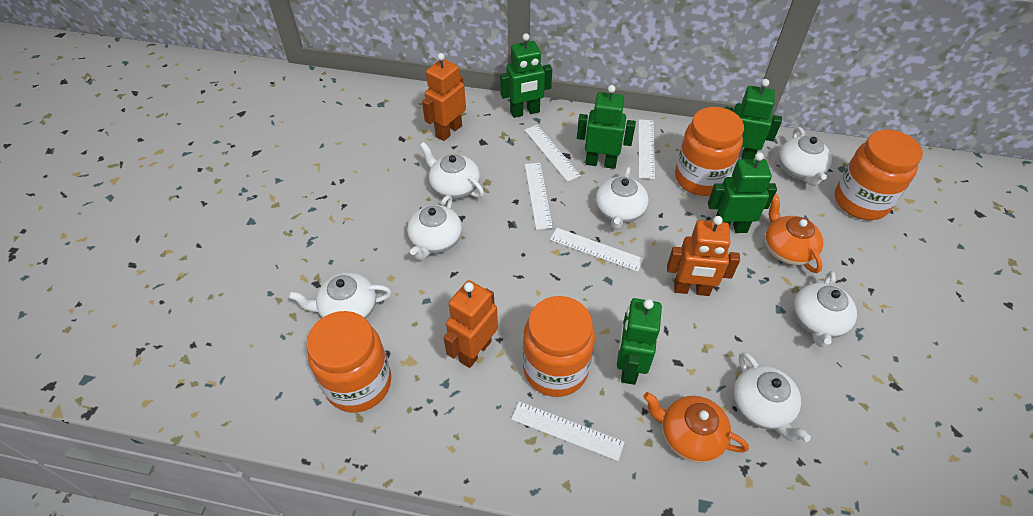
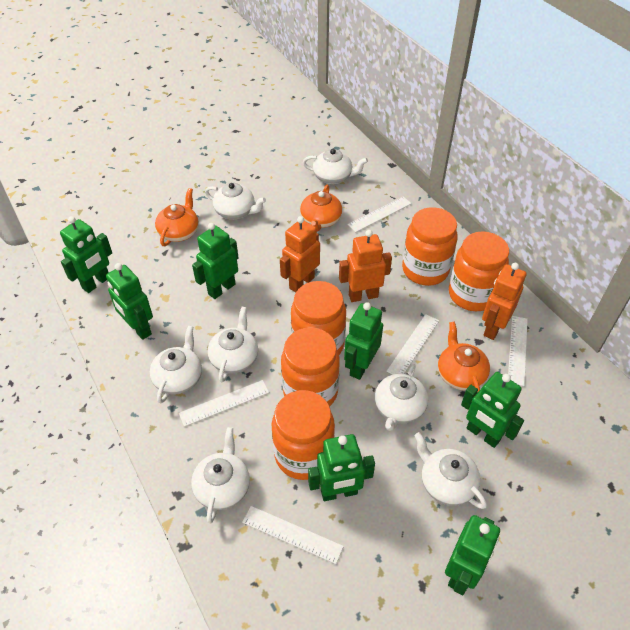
green robot: 5 -> 7
orange jar: 4 -> 5
orange teapot: 2 -> 3

